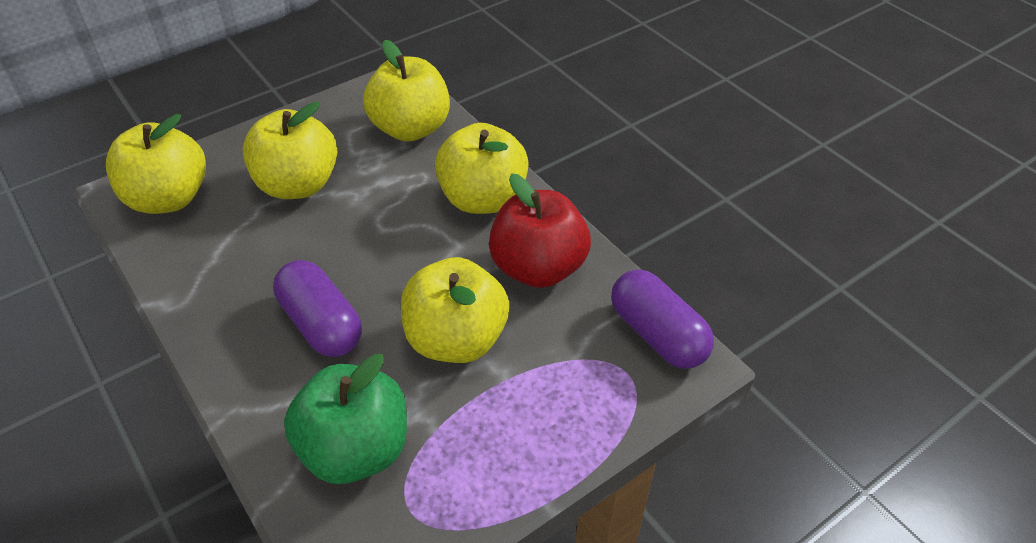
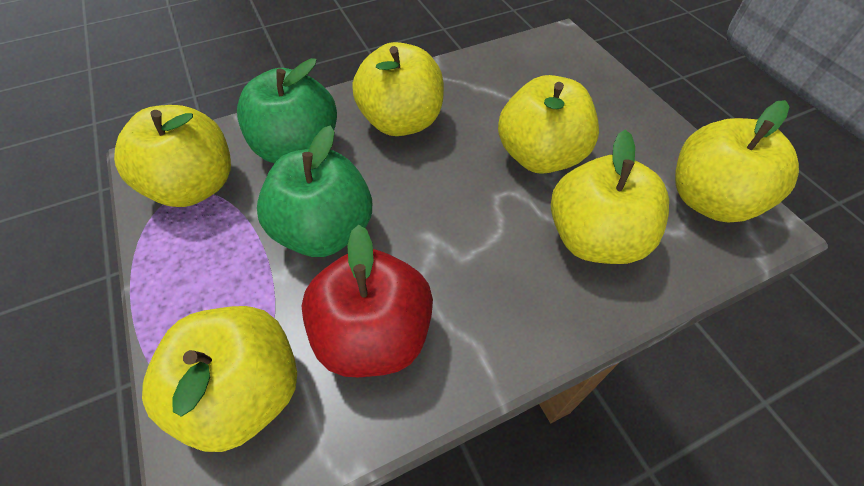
green apple: 1 -> 2
purple capsule: 2 -> 0
yellow apple: 5 -> 6

